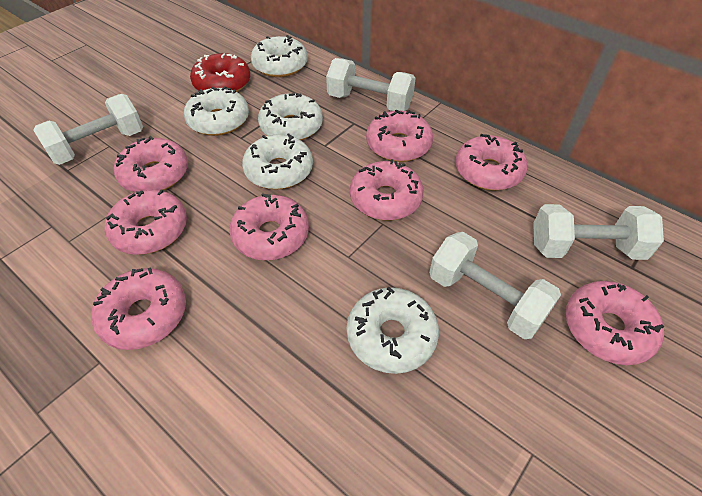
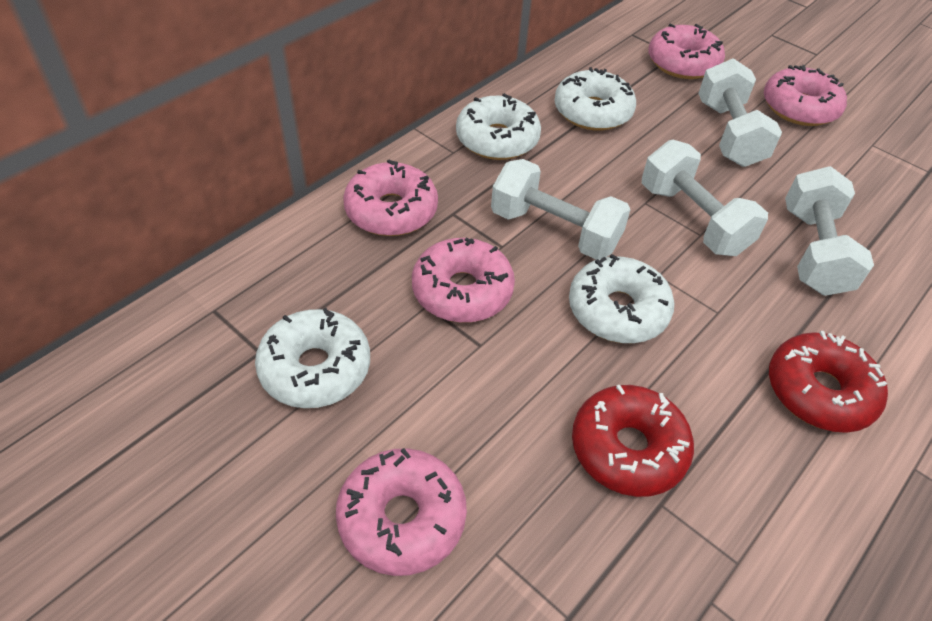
pink donut: 8 -> 5
red donut: 1 -> 2
white donut: 5 -> 4

